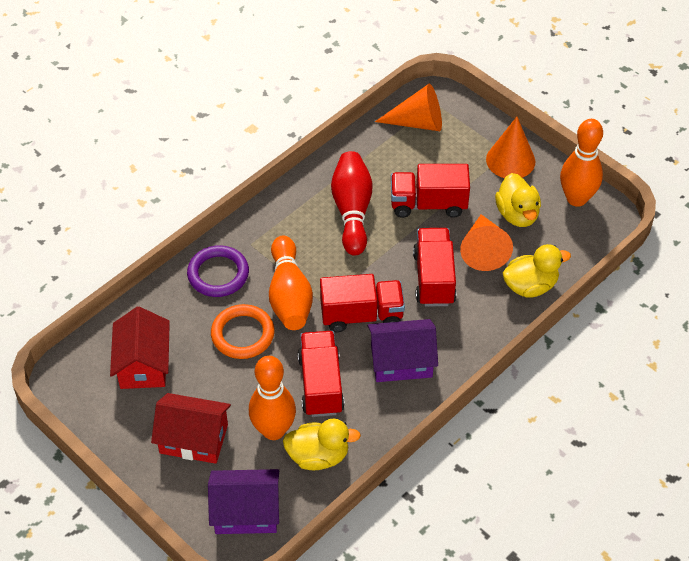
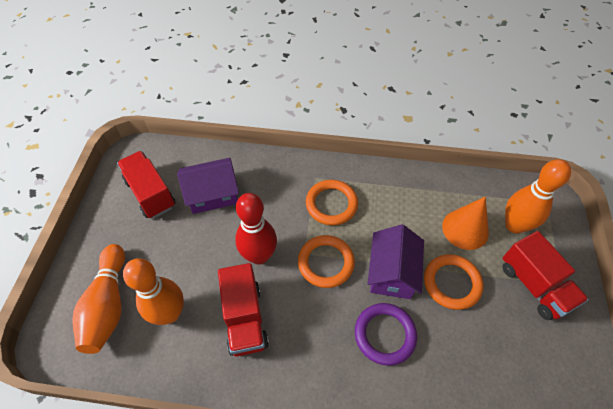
orange cone: 3 -> 1
orange ring: 1 -> 3
red house: 2 -> 0
red truck: 4 -> 3
yellow duck: 3 -> 0

